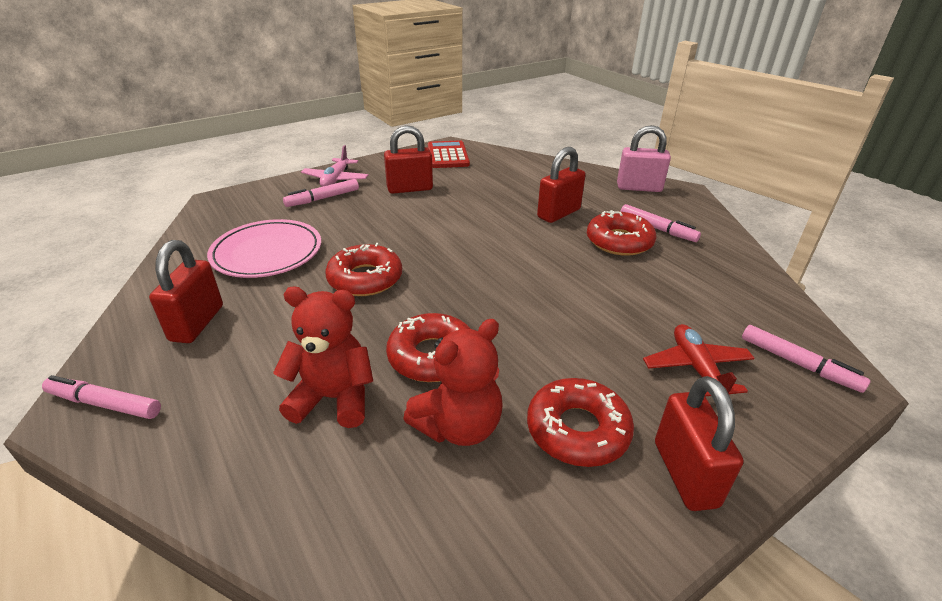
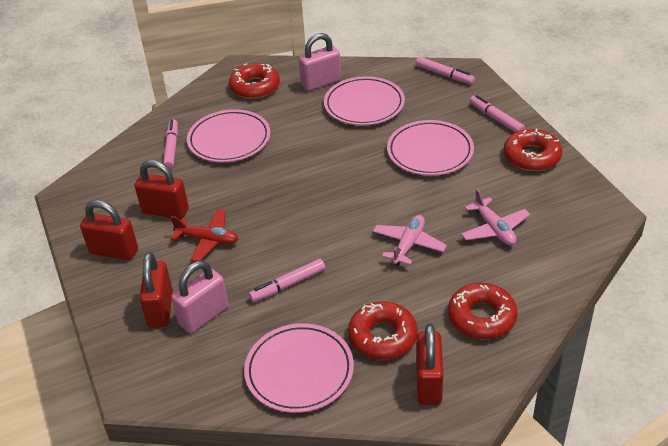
pink padlock: 1 -> 2
pink plane: 1 -> 2
pink plate: 1 -> 4
red calculator: 1 -> 0
red teddy bear: 2 -> 0

